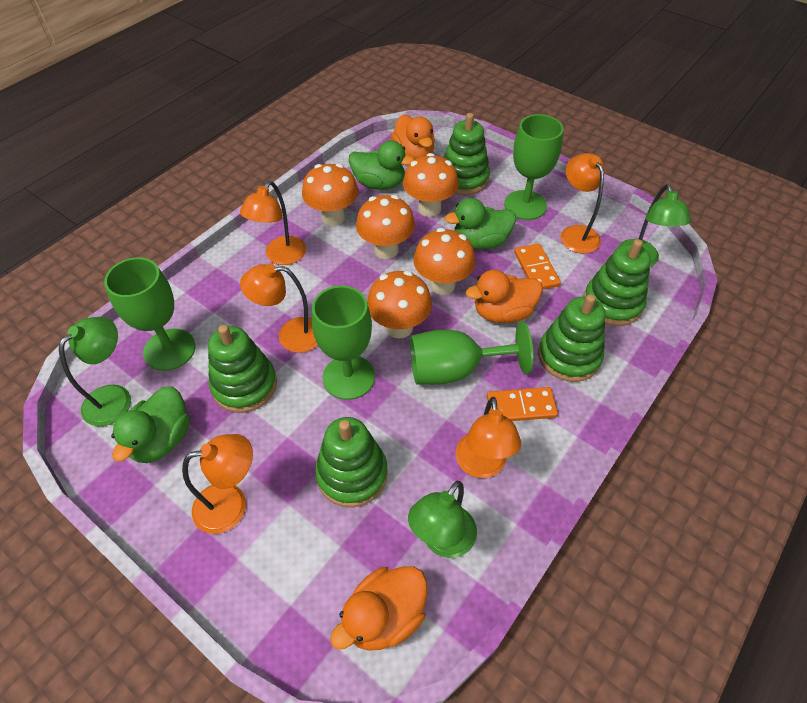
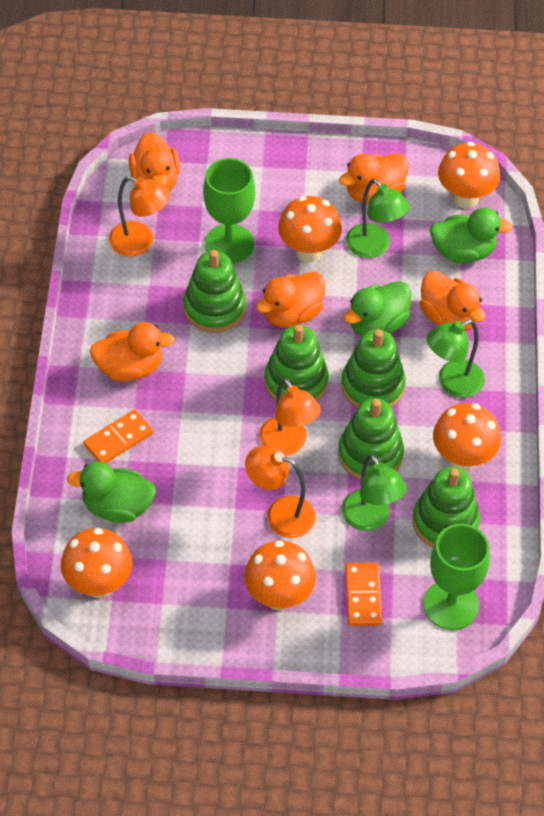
green goblet: 4 -> 2
orange duck: 3 -> 5
orange lamp: 5 -> 3

